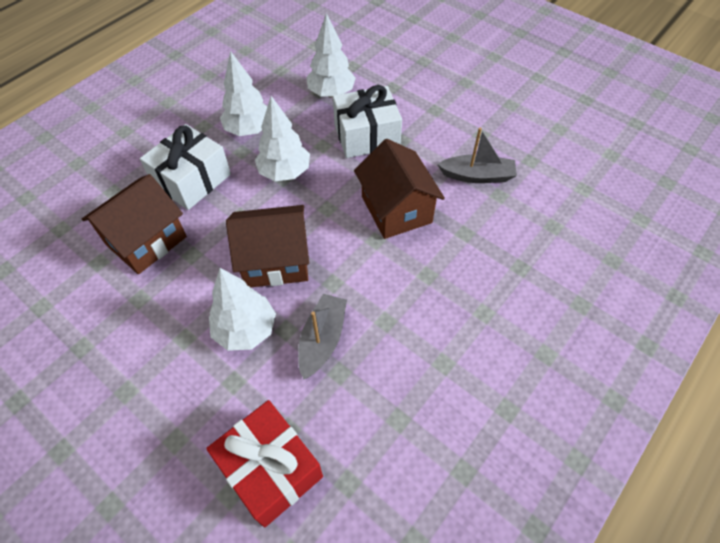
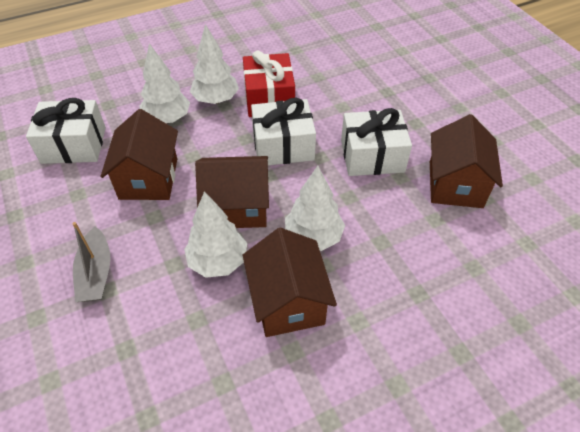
brown house: 3 -> 4
grey boat: 2 -> 1
white gift: 2 -> 3

